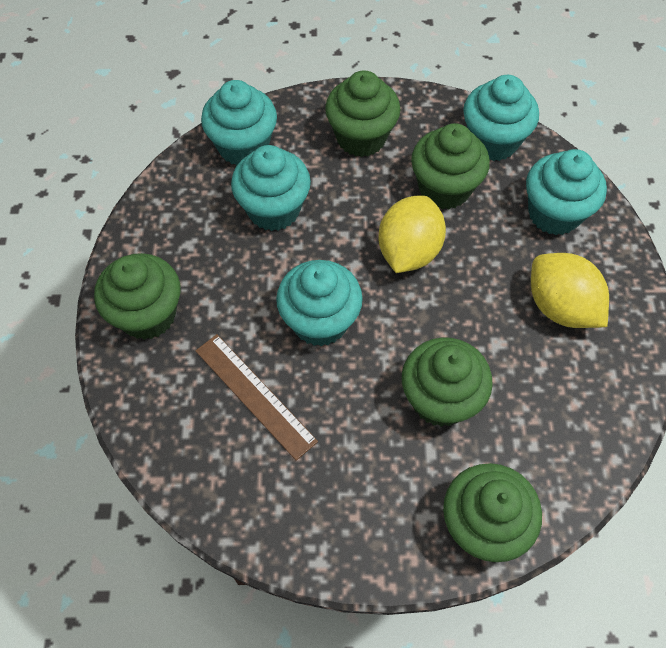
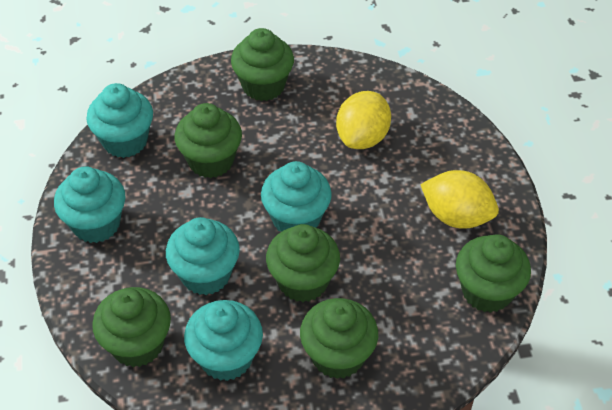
brown ruler: 1 -> 0
green cupcake: 5 -> 6

